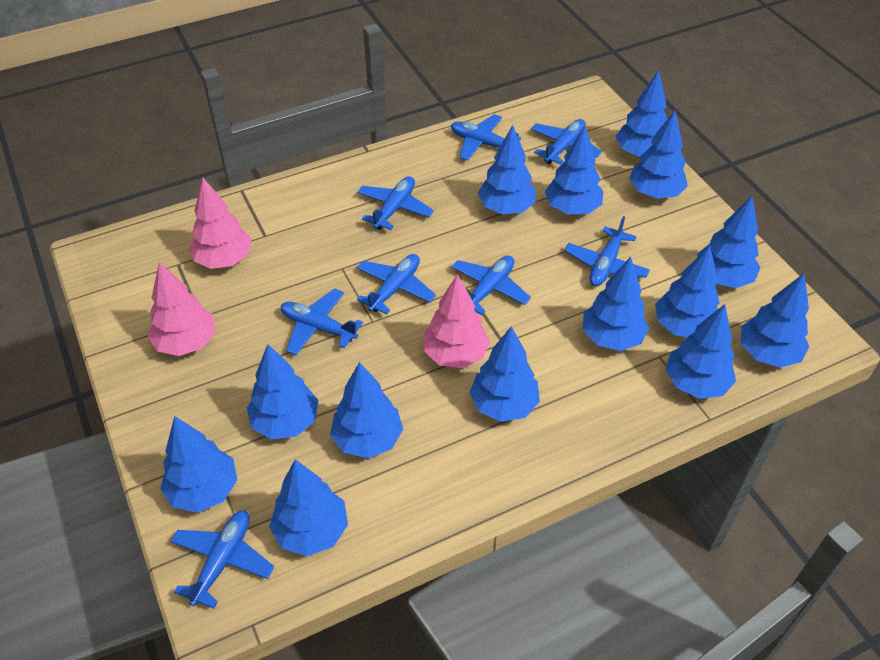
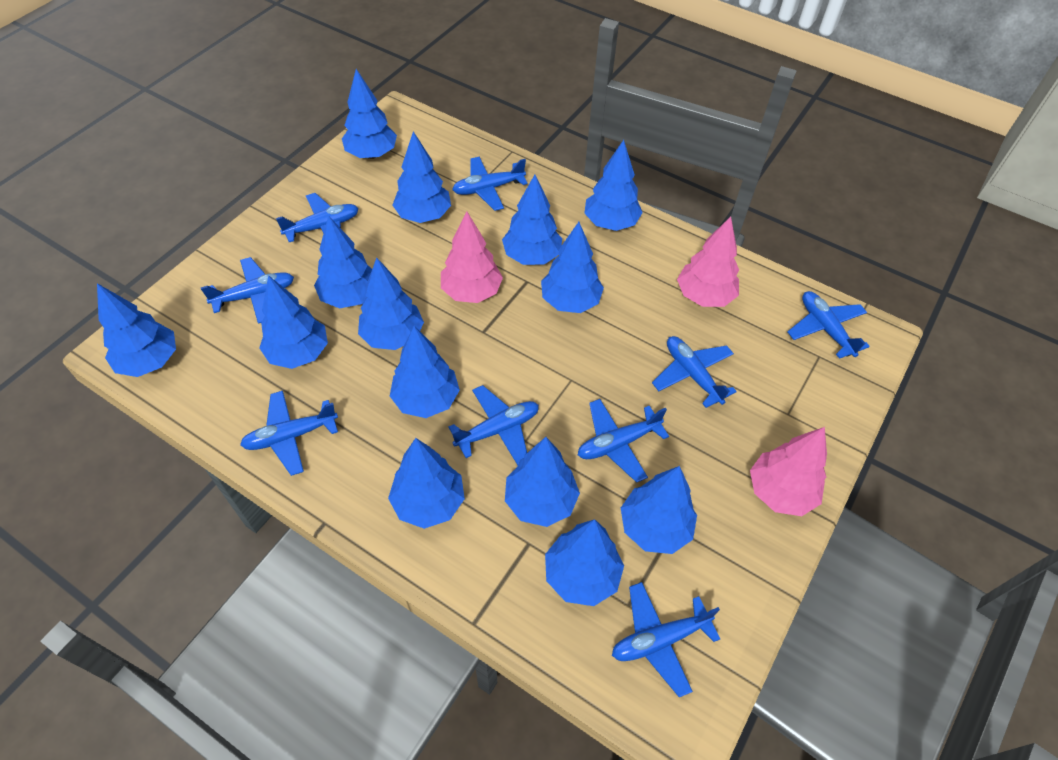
blue plane: 8 -> 9

